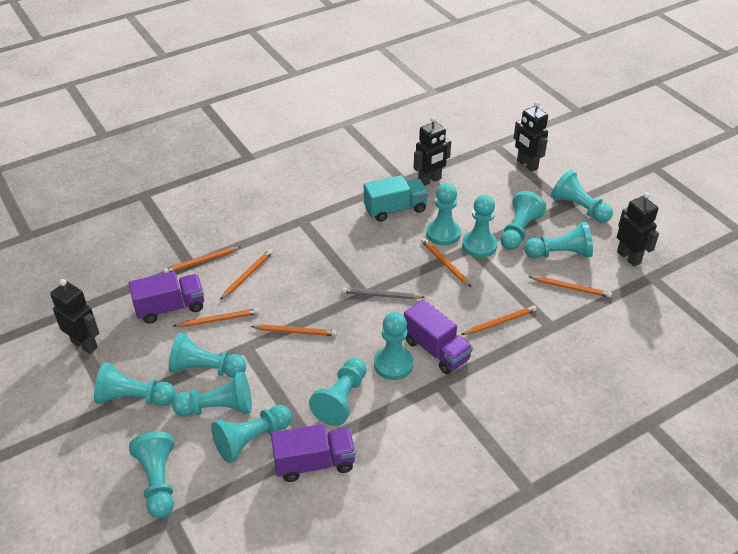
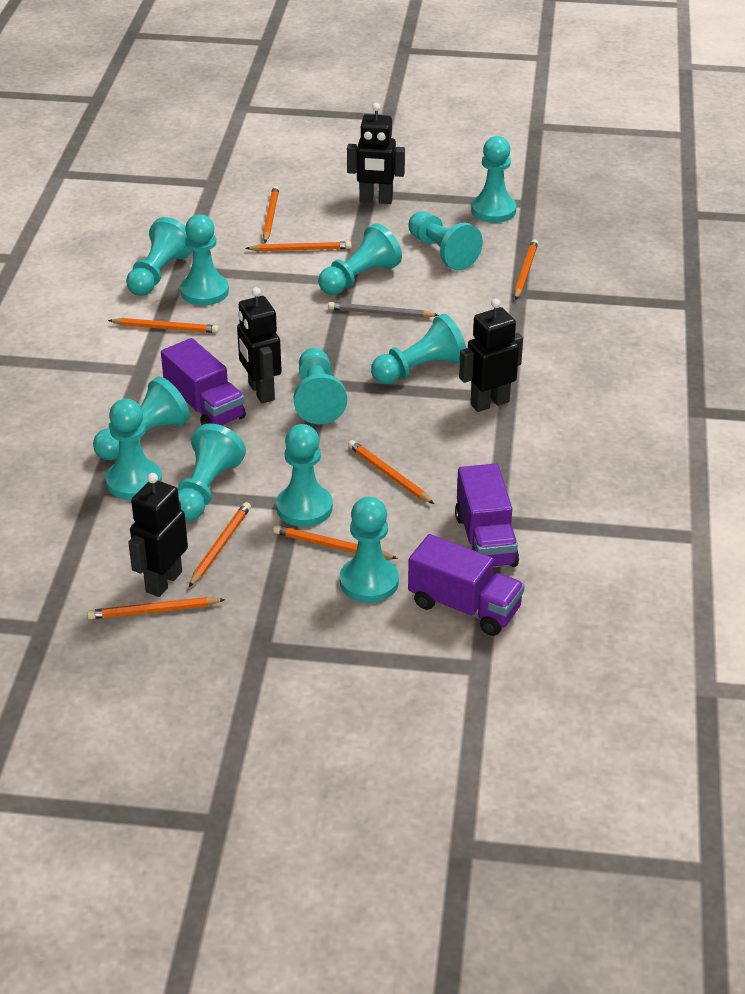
orange pencil: 7 -> 8
turquoise truck: 1 -> 0

